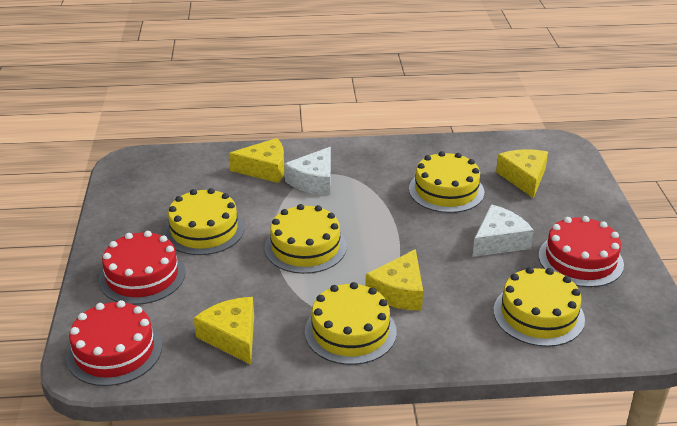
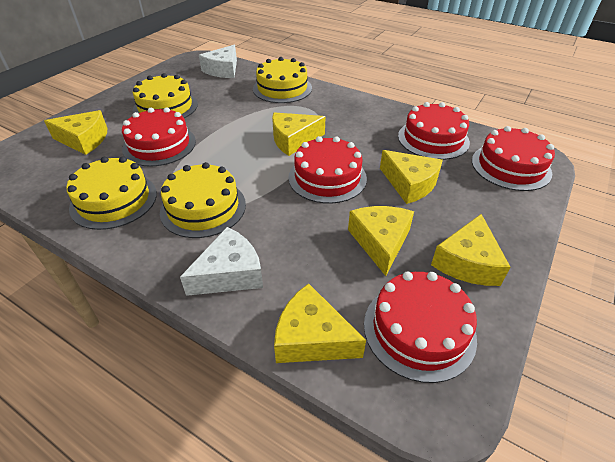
red cake: 3 -> 5
yellow cake: 5 -> 4
yellow cheese: 4 -> 6

